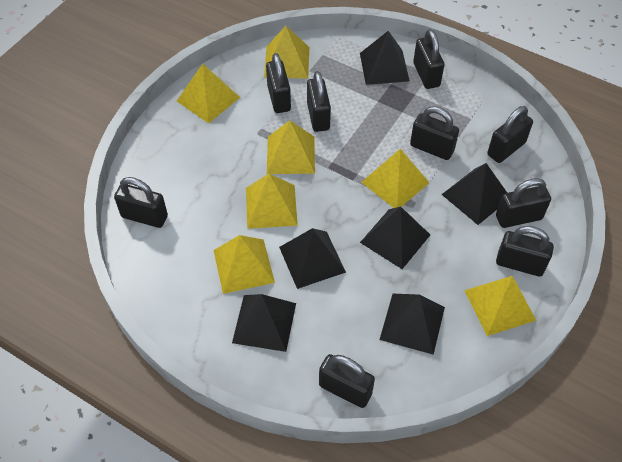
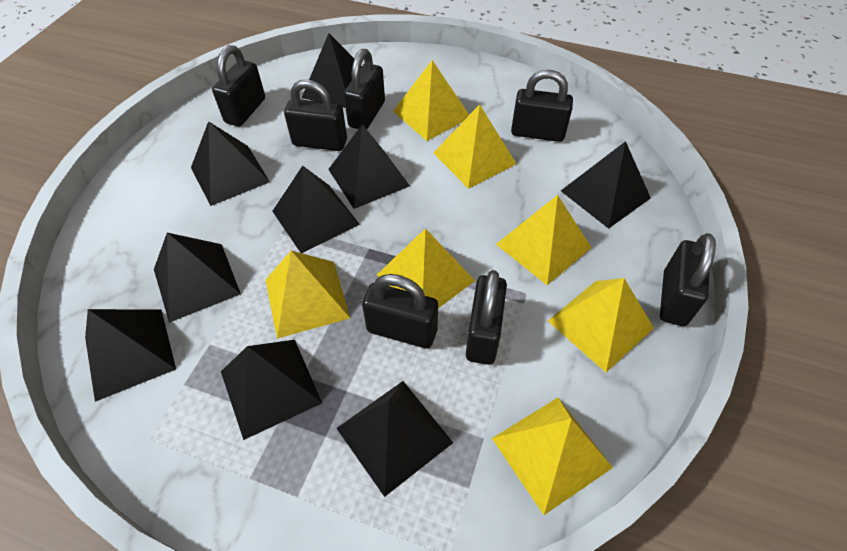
black padlock: 9 -> 7
black pyramid: 6 -> 9

